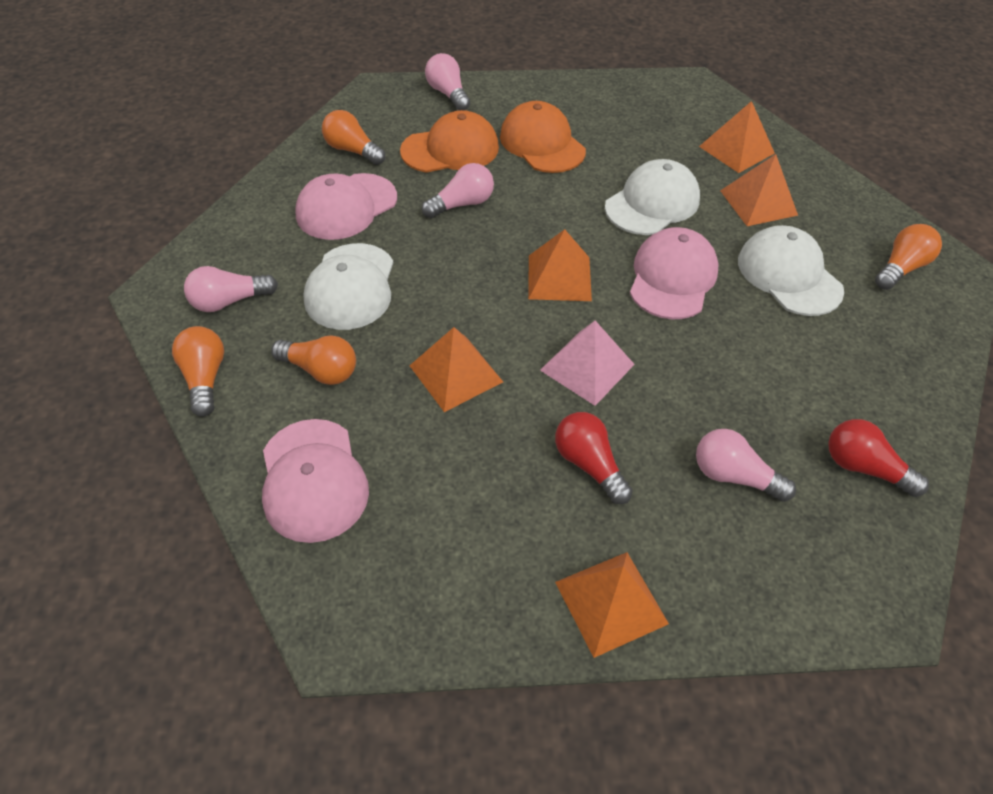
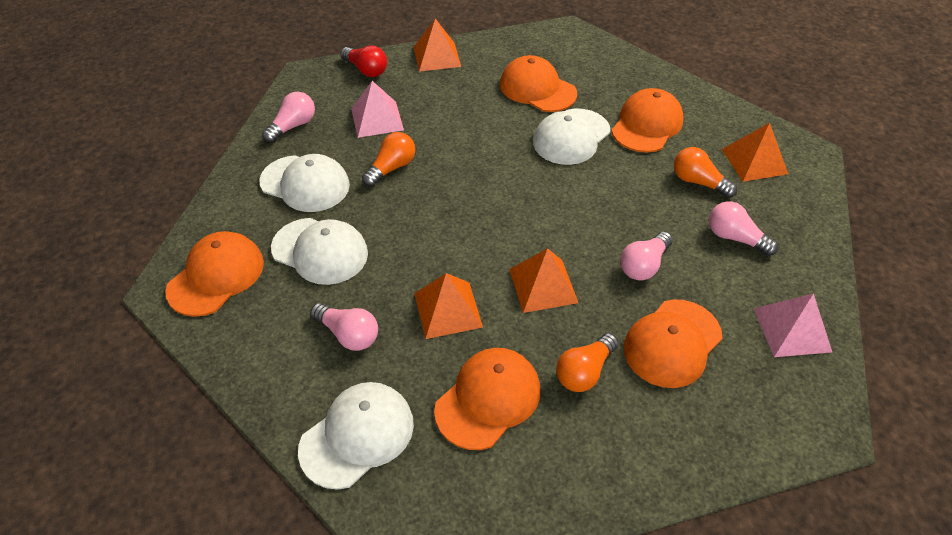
orange cap: 2 -> 5
orange light bulb: 4 -> 3
orange pyramid: 5 -> 4
pink cap: 3 -> 0
pink pyramid: 1 -> 2
red light bulb: 2 -> 1
white cap: 3 -> 4

